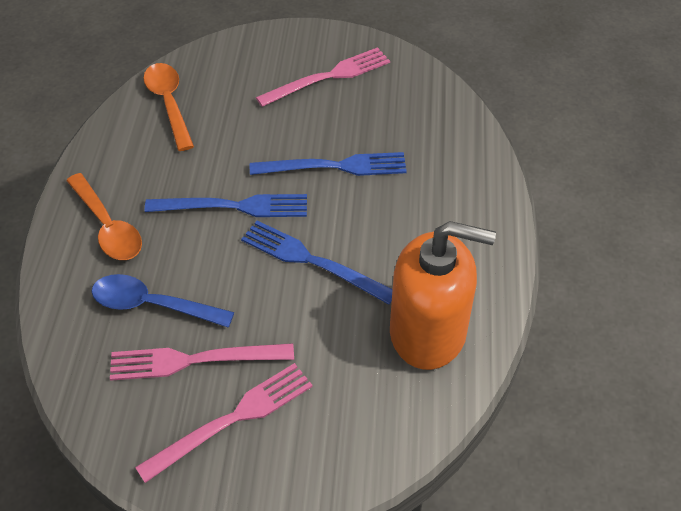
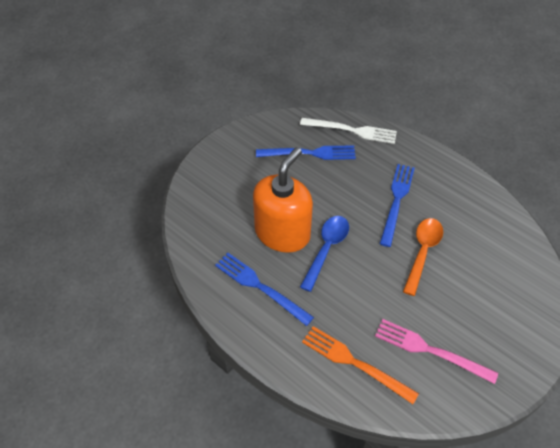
orange fork: 0 -> 1
orange spoon: 2 -> 1
pink fork: 3 -> 1
white fork: 0 -> 1

